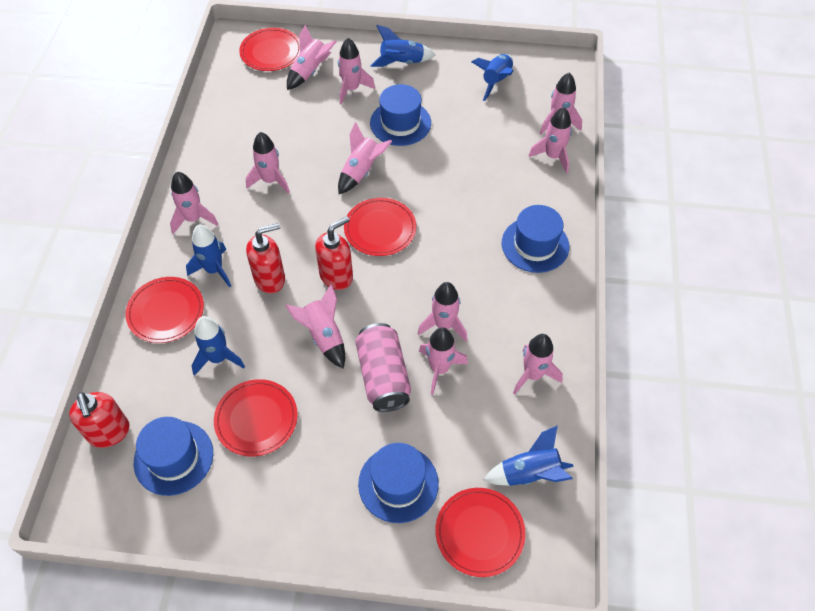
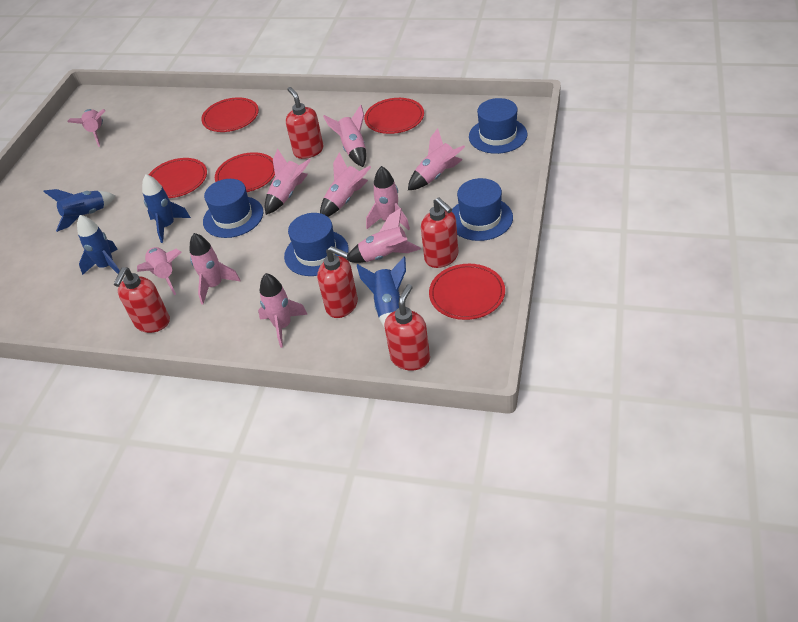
blue rocket: 5 -> 4
pink can: 1 -> 0
pink rocket: 11 -> 10
red soap dispenser: 3 -> 5

